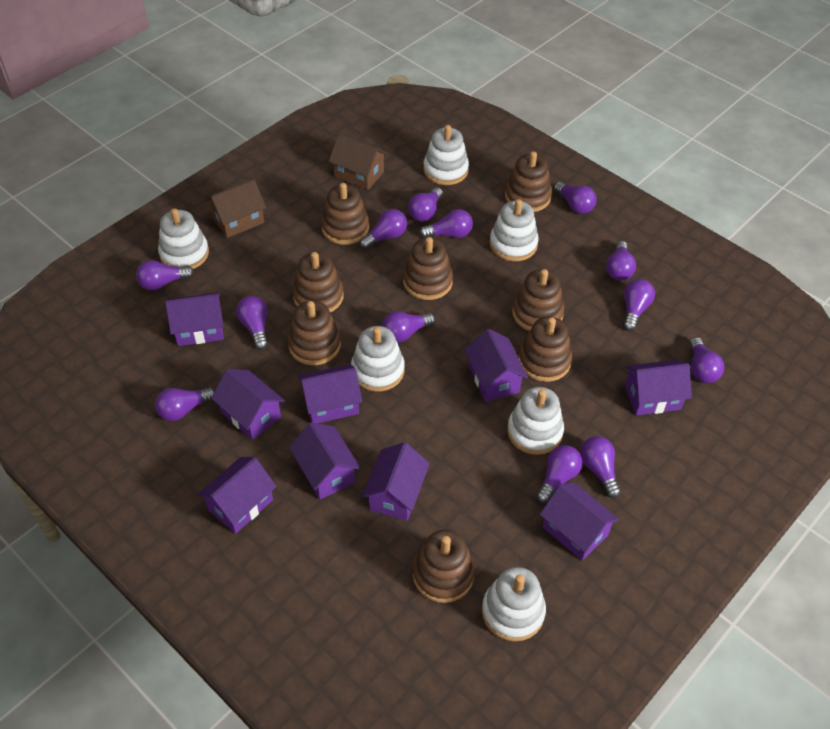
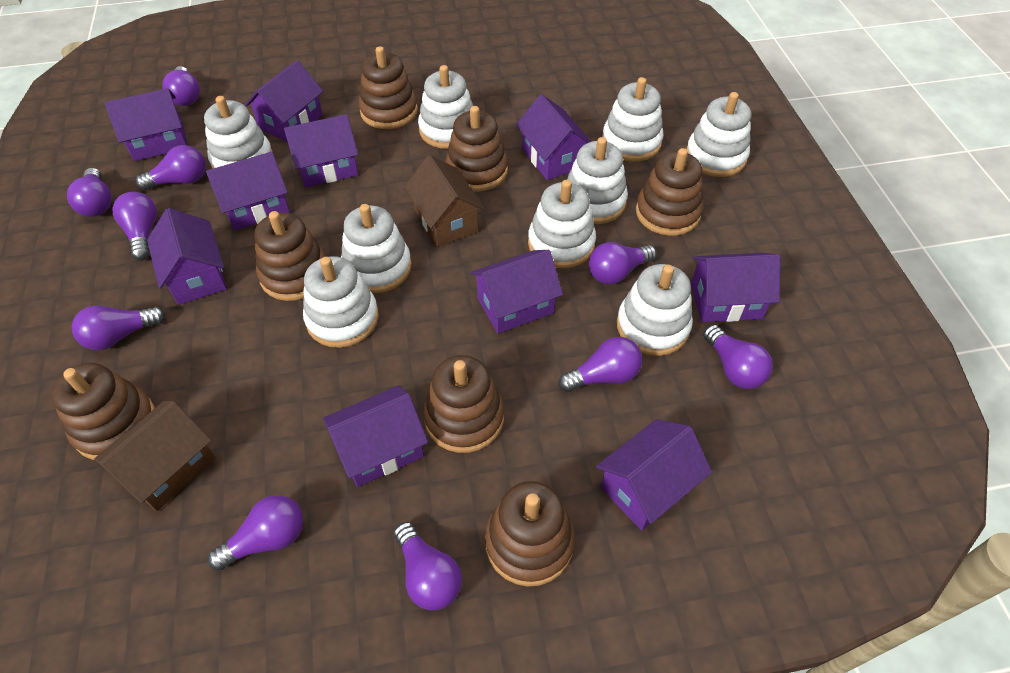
brown stacking toy: 8 -> 7
purple house: 9 -> 10
purple light bulb: 13 -> 10
white stacking toy: 6 -> 9

